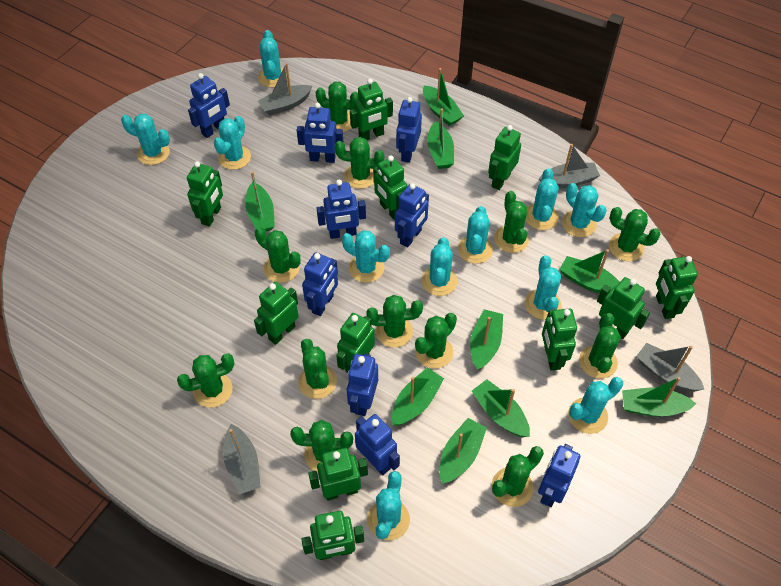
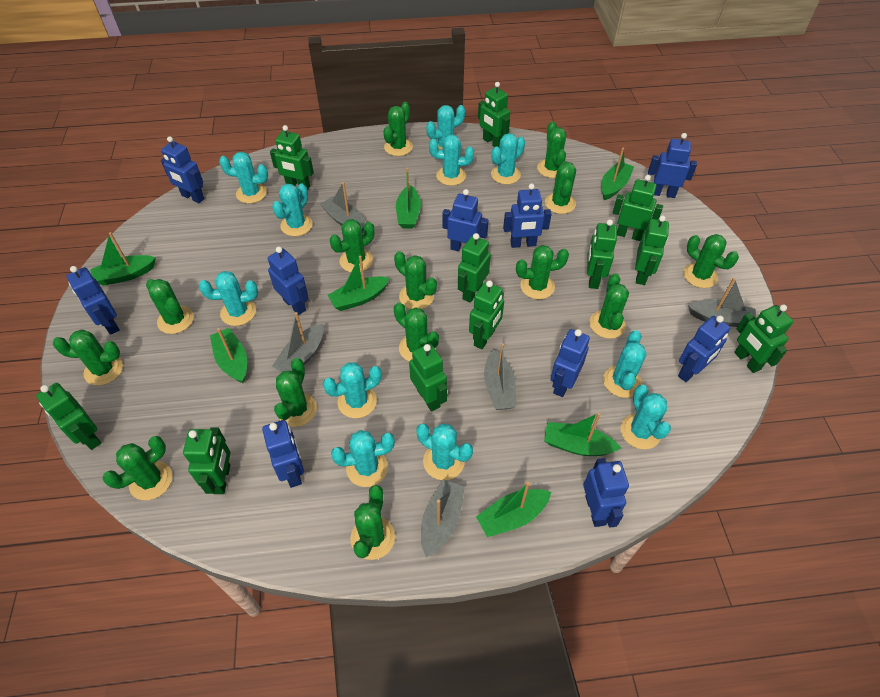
blue robot: 9 -> 10
green boat: 9 -> 7
green cactus: 12 -> 14
grey boat: 4 -> 5

